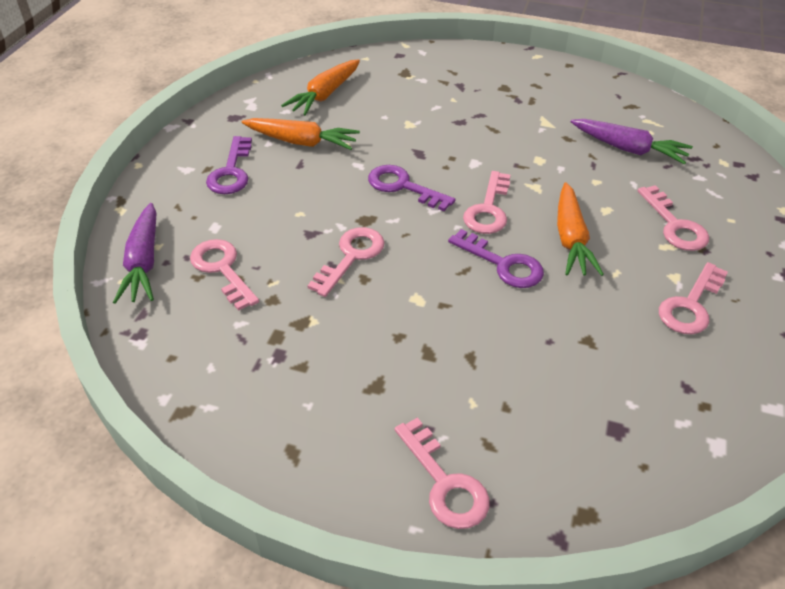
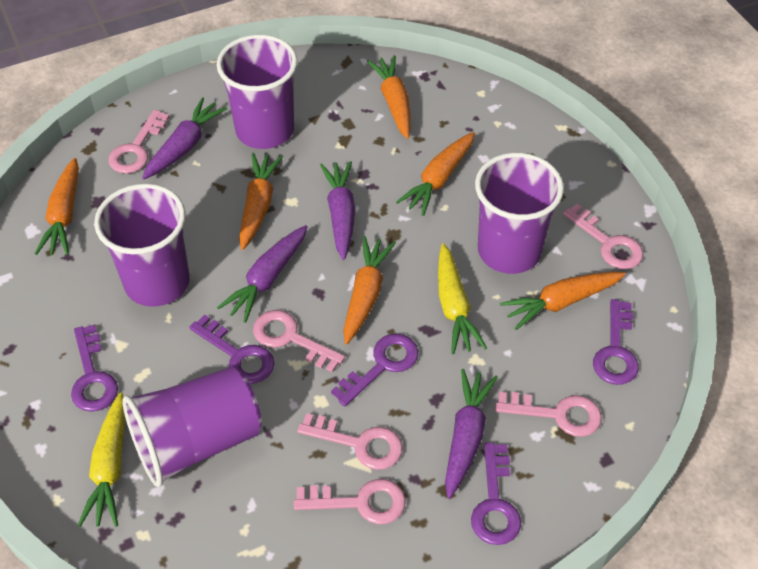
orange carrot: 3 -> 6
purple carrot: 2 -> 4
purple cup: 0 -> 4
purple key: 3 -> 5
yellow carrot: 0 -> 2

